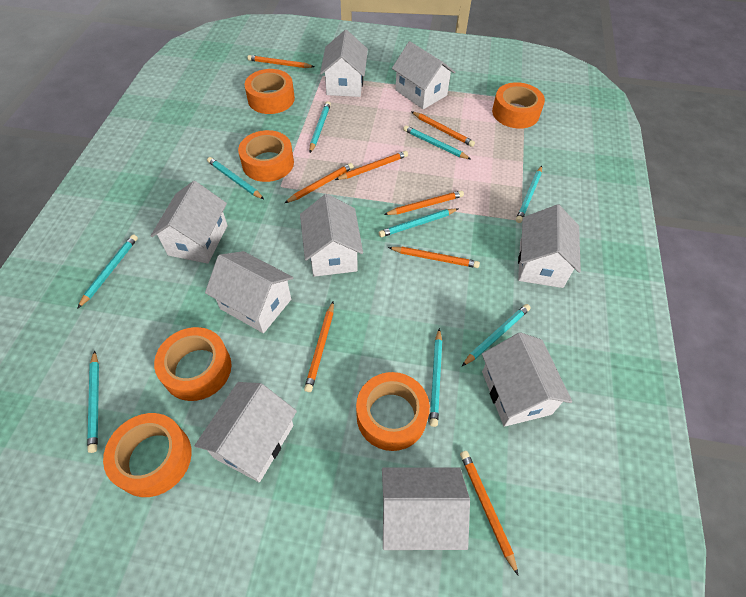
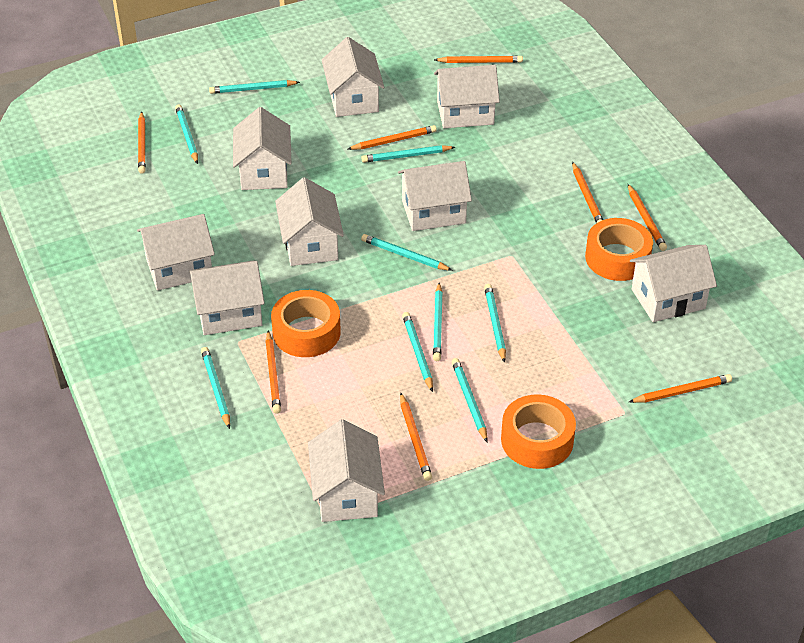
orange tape: 6 -> 3

